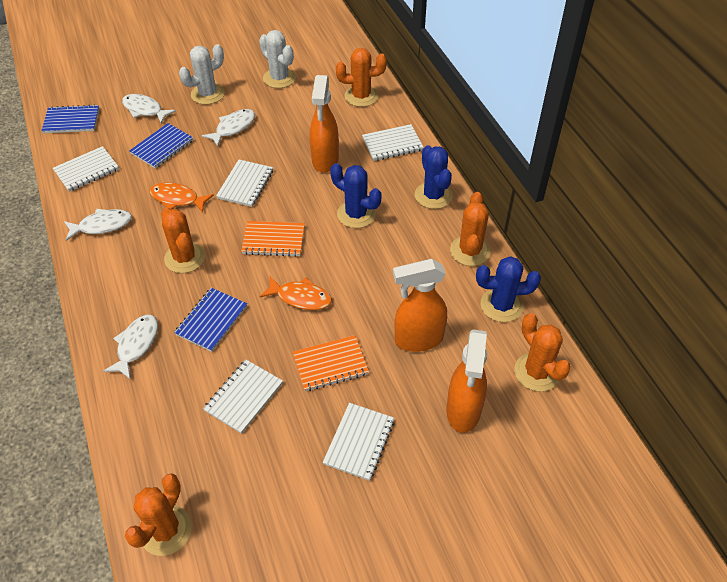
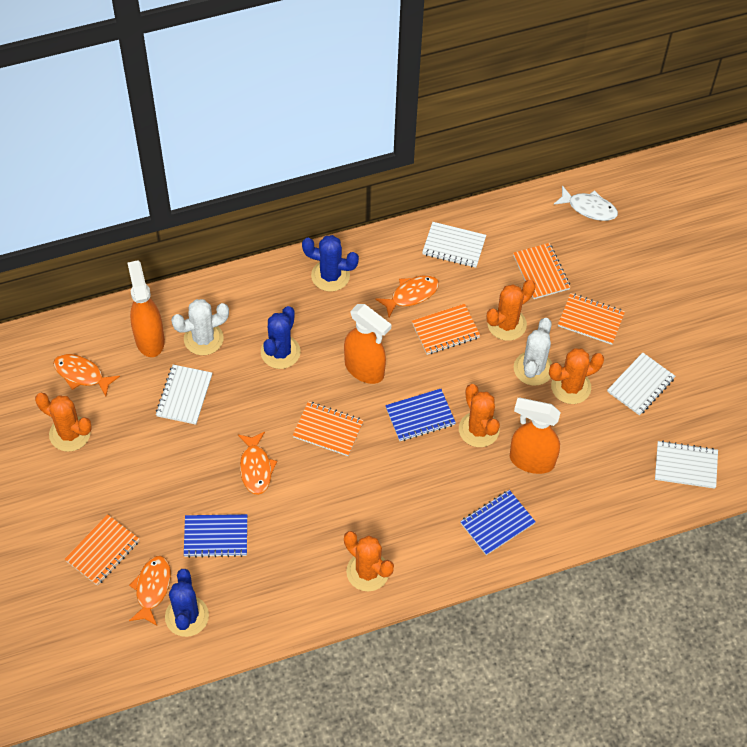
orange fish: 2 -> 4
orange notebook: 2 -> 5
white fish: 4 -> 1
white notebook: 5 -> 4

